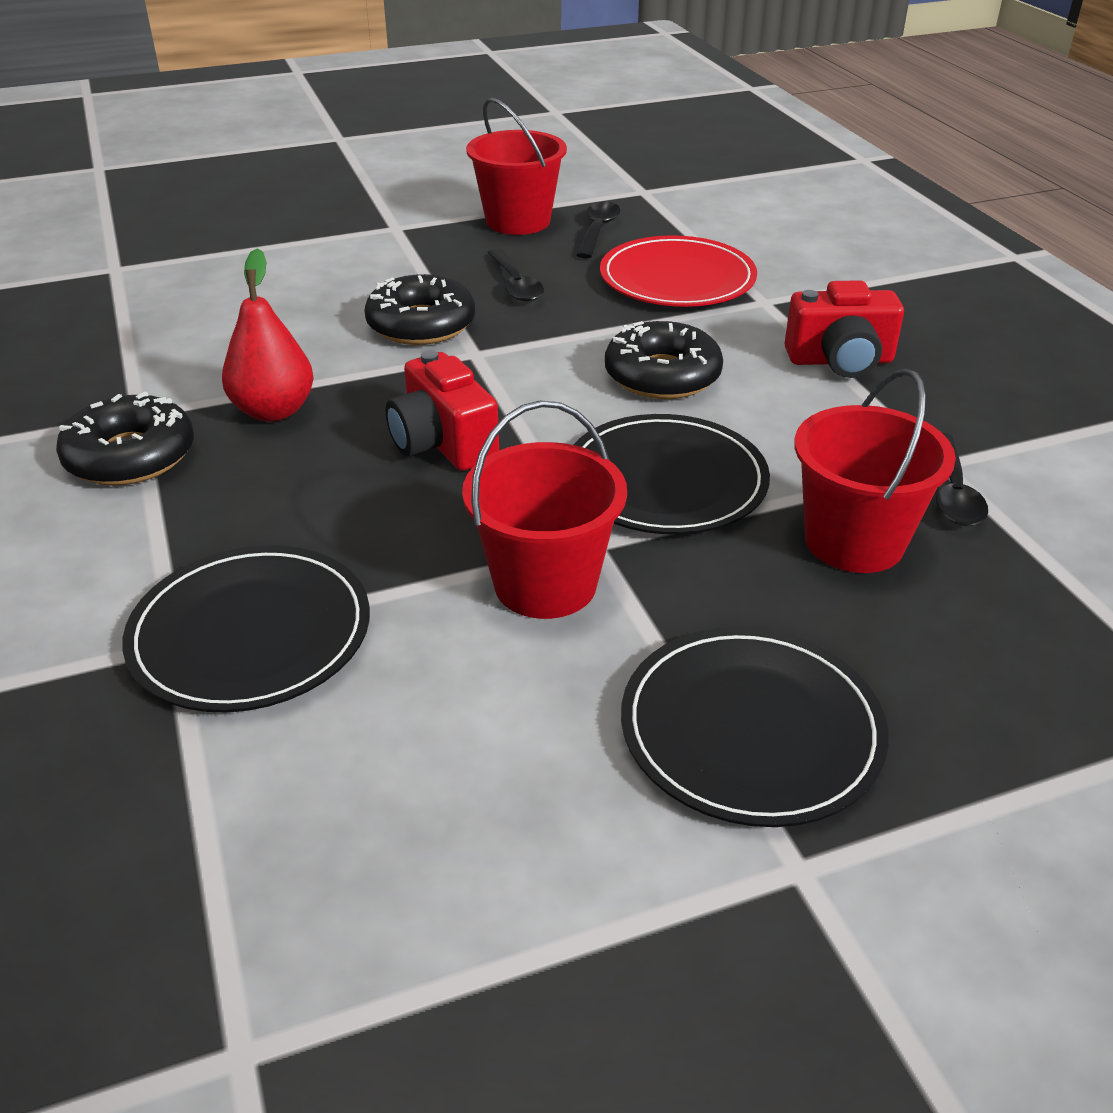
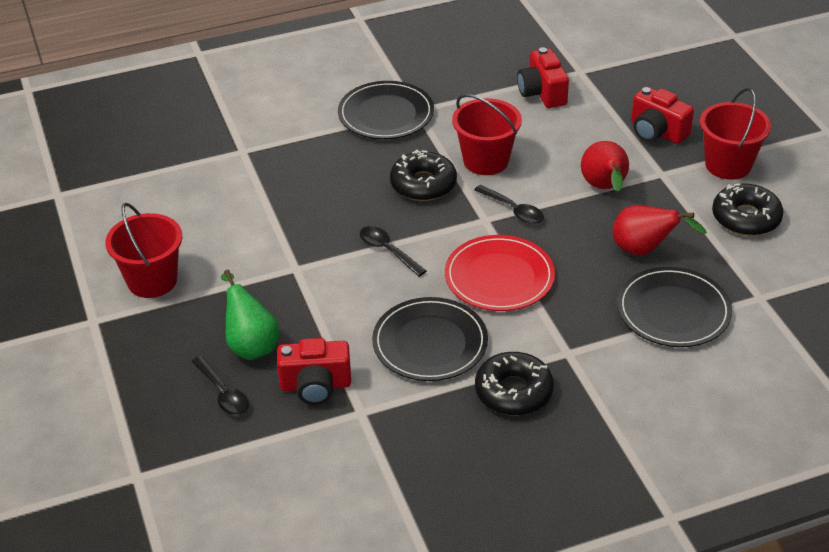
green pear: 0 -> 1
red camera: 2 -> 3
red pear: 1 -> 2

